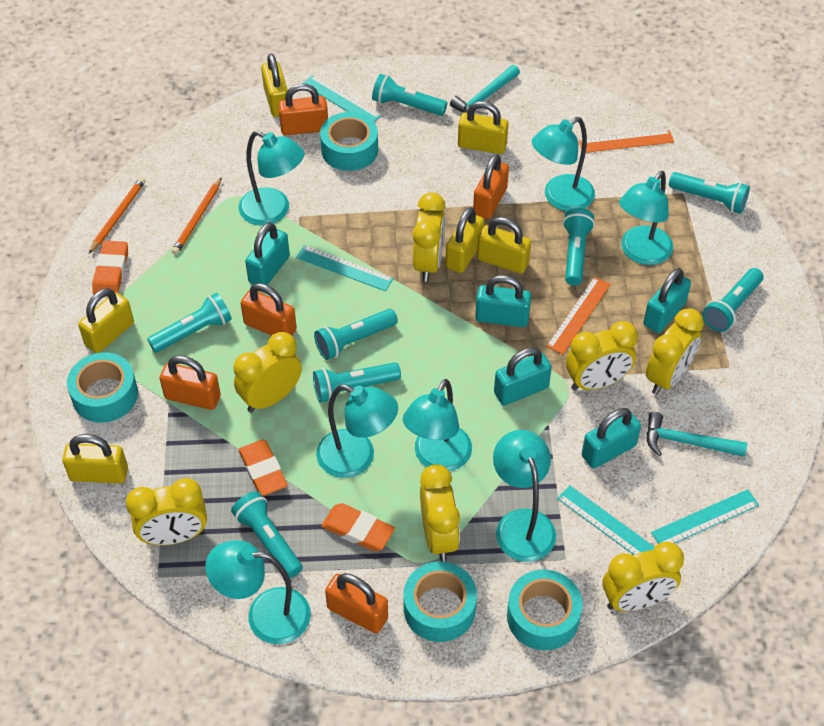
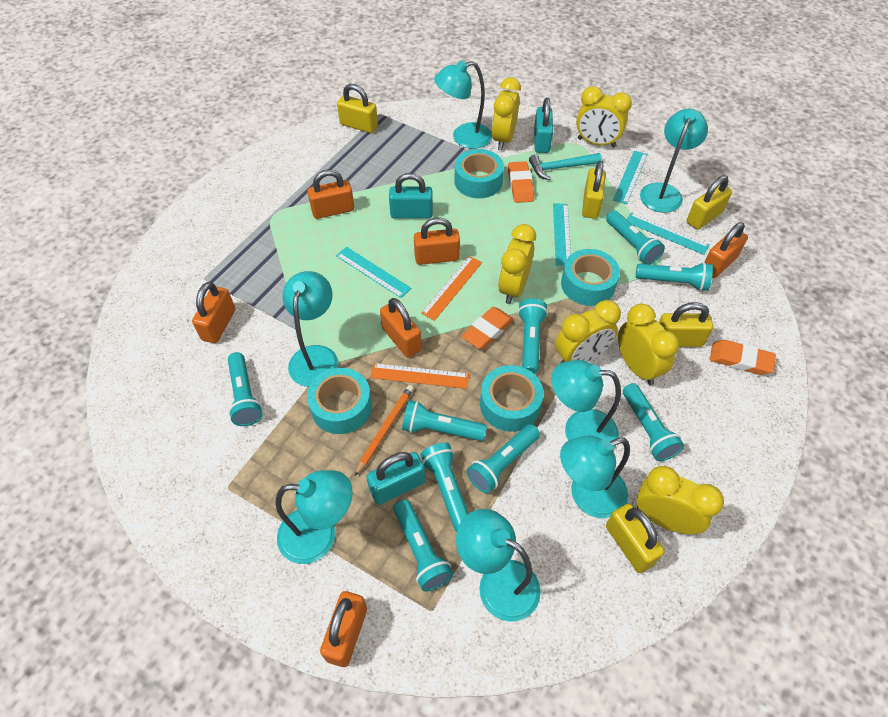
orange padlock: 5 -> 6
orange pencil: 2 -> 1
turquoise flashlight: 8 -> 9
turquoise hammer: 2 -> 1
turquoise padlock: 5 -> 3
yellow clock: 7 -> 6
yellow padlock: 6 -> 5

